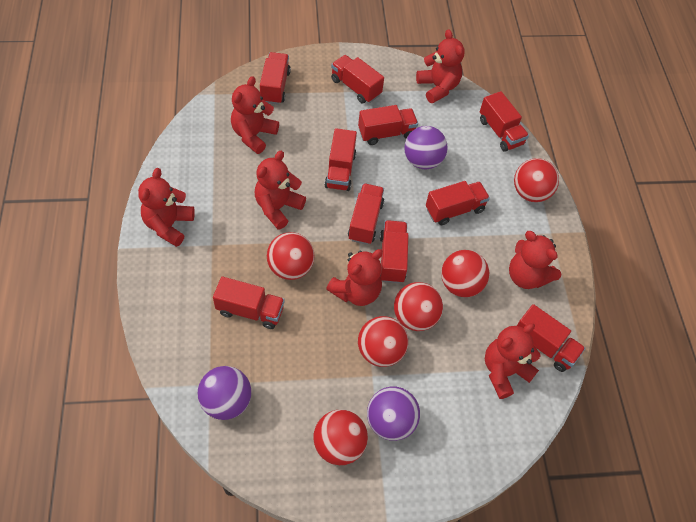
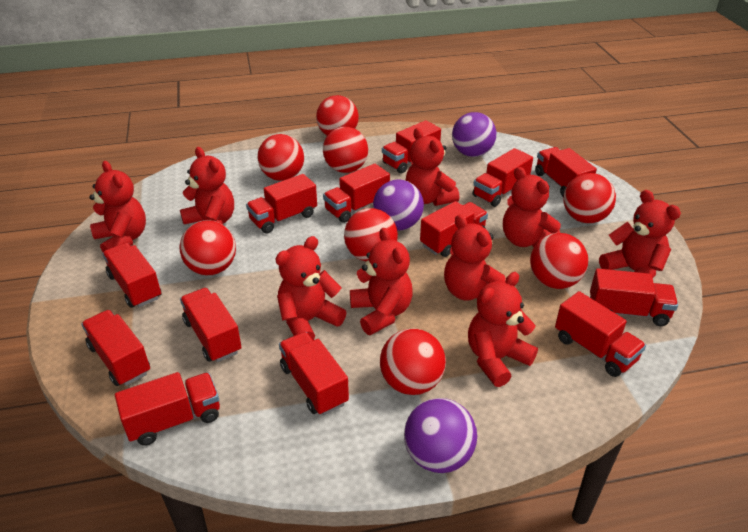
red ball: 6 -> 8
red teddy bear: 7 -> 9
red truck: 10 -> 13

